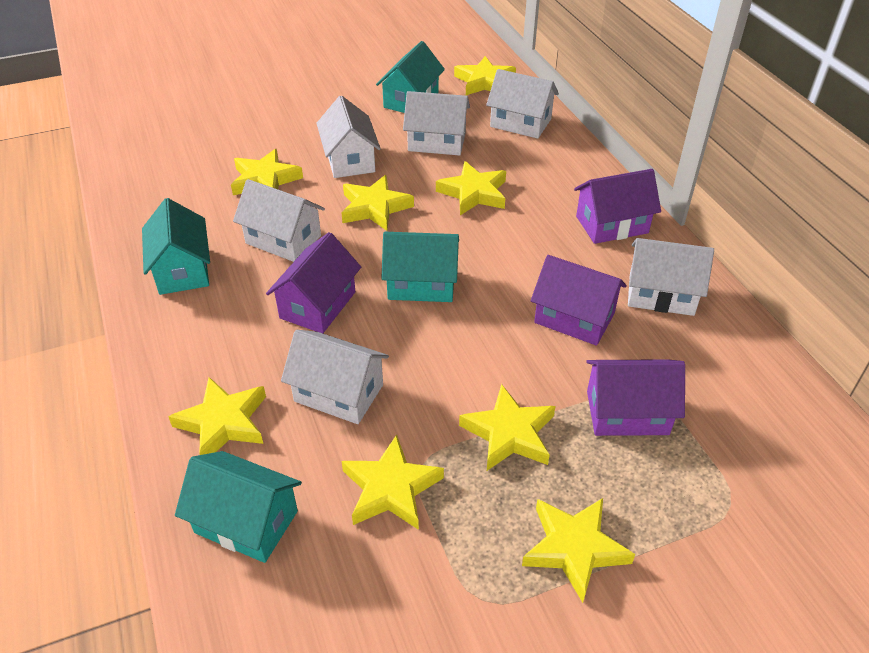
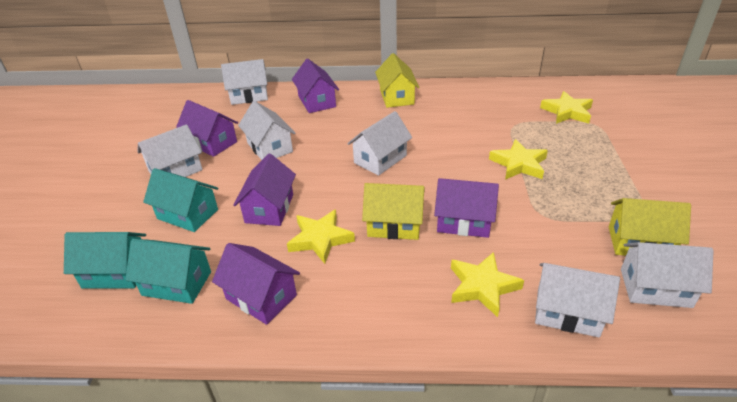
purple house: 4 -> 5
turquoise house: 4 -> 3
yellow house: 0 -> 3
yellow star: 8 -> 4

